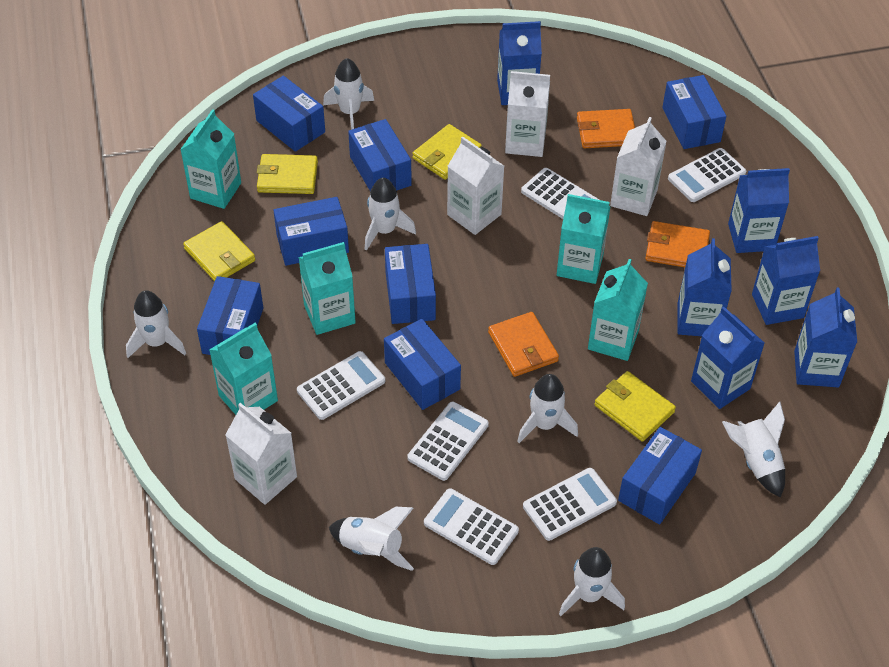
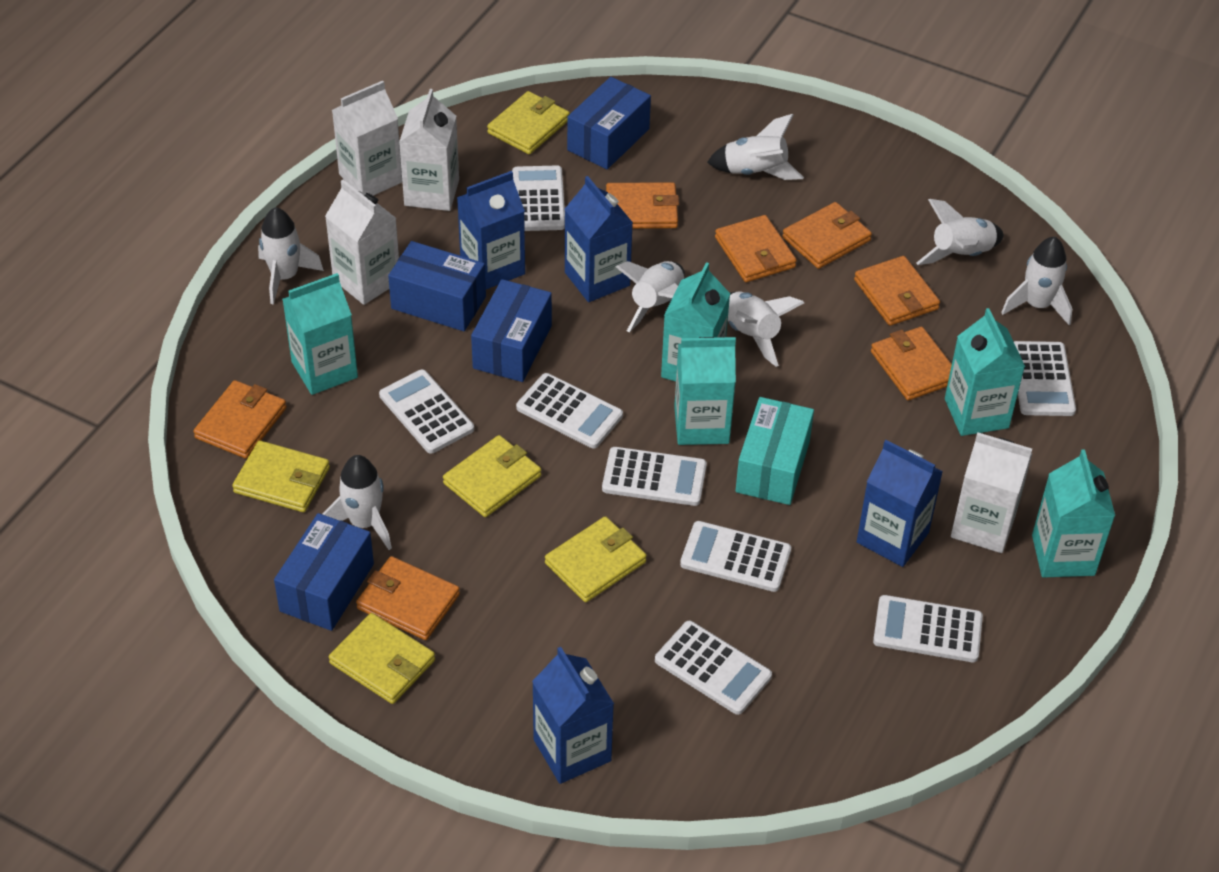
blue box: 8 -> 4
blue carton: 6 -> 4
orange wallet: 3 -> 7
turquoise box: 0 -> 1
white calculator: 6 -> 8
yellow wallet: 4 -> 5

